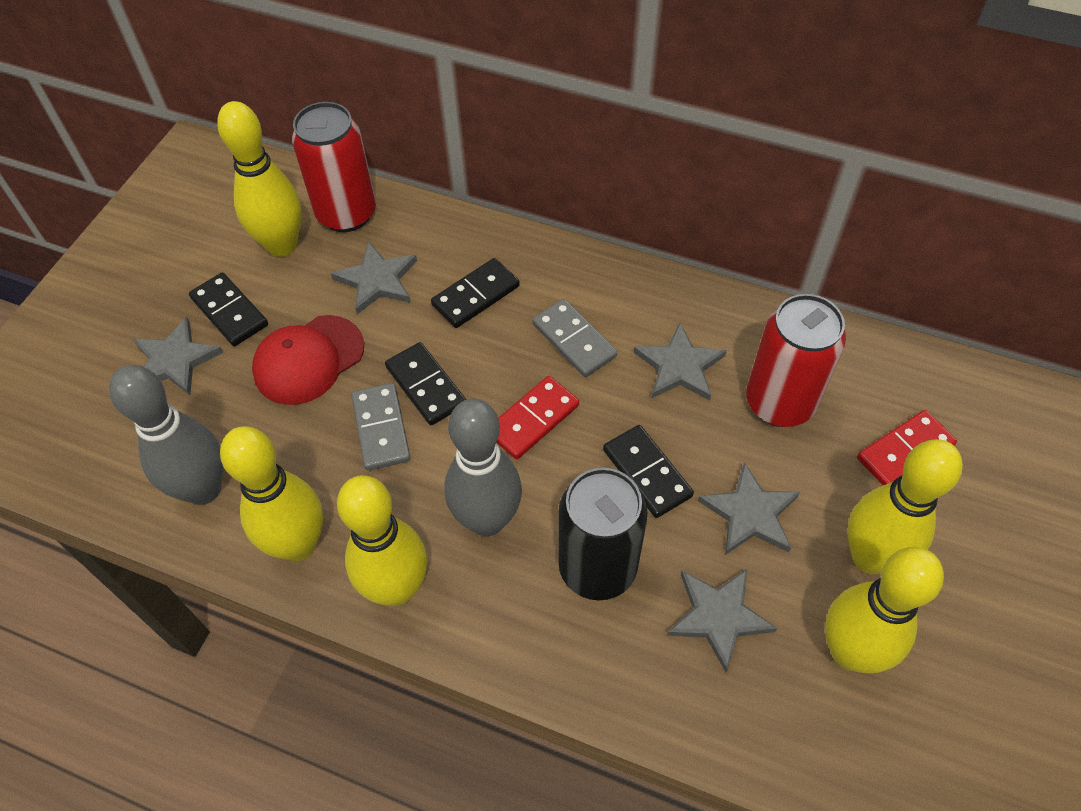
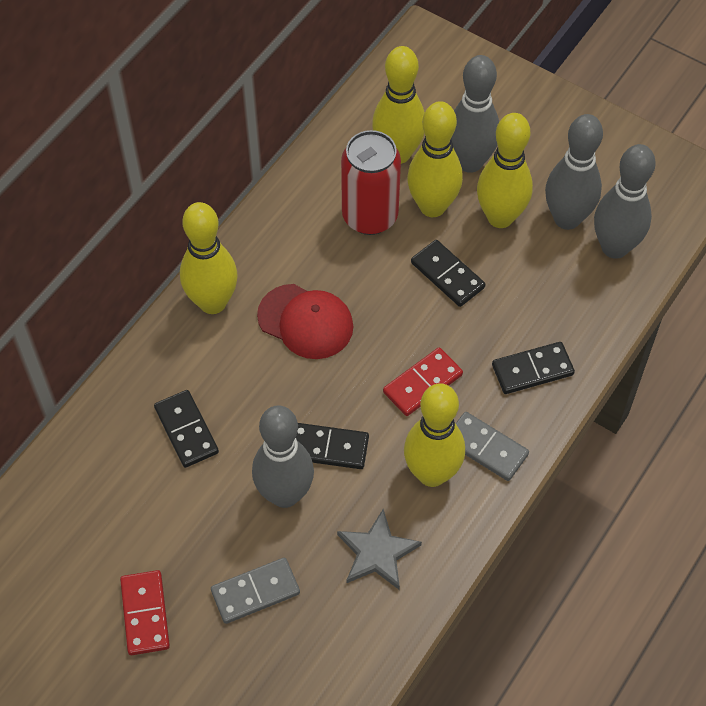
black can: 1 -> 0
grey bowling pin: 2 -> 4
grey star: 5 -> 1
red can: 2 -> 1

